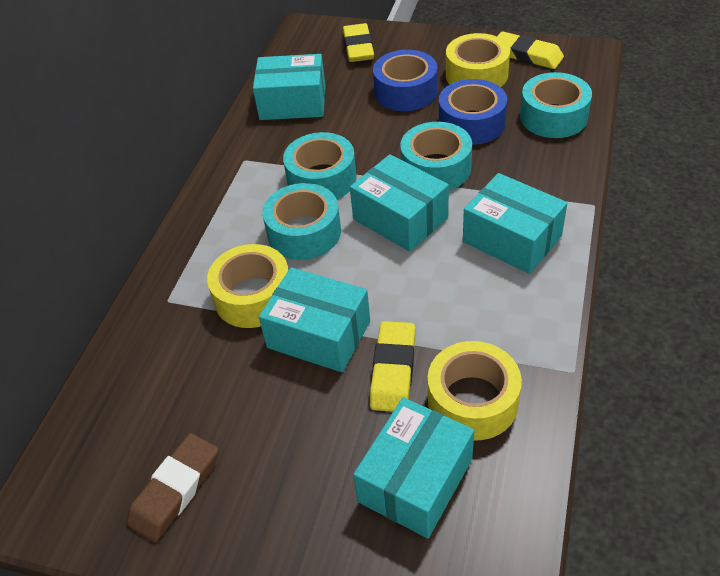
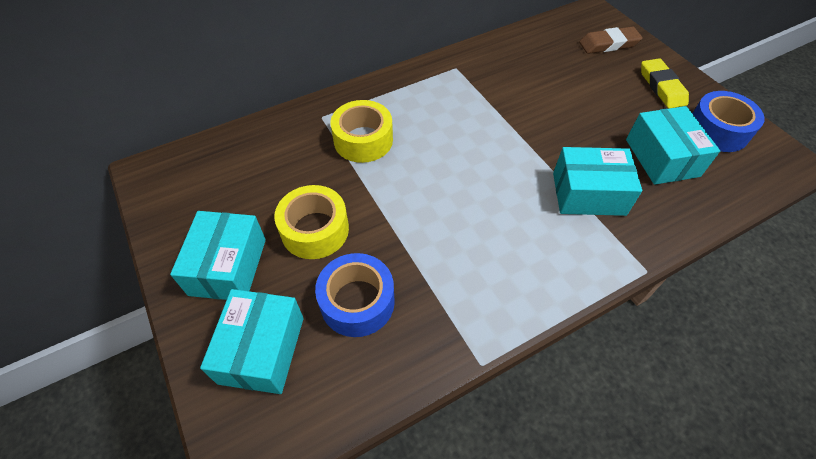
turquoise box: 5 -> 4
turquoise tape: 4 -> 0
yellow eraser: 3 -> 1
yellow tape: 3 -> 2

